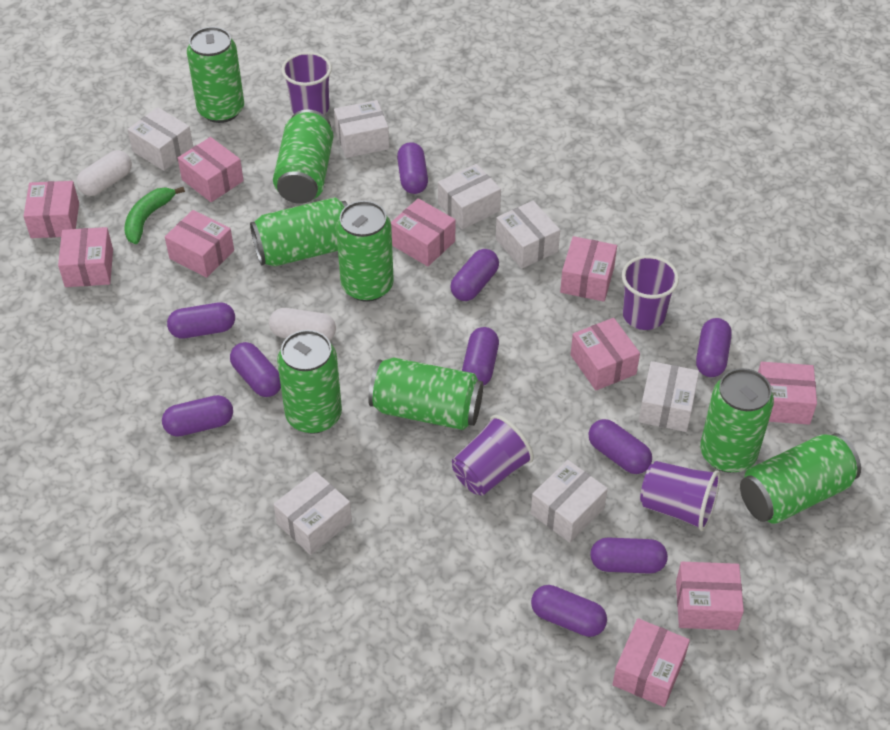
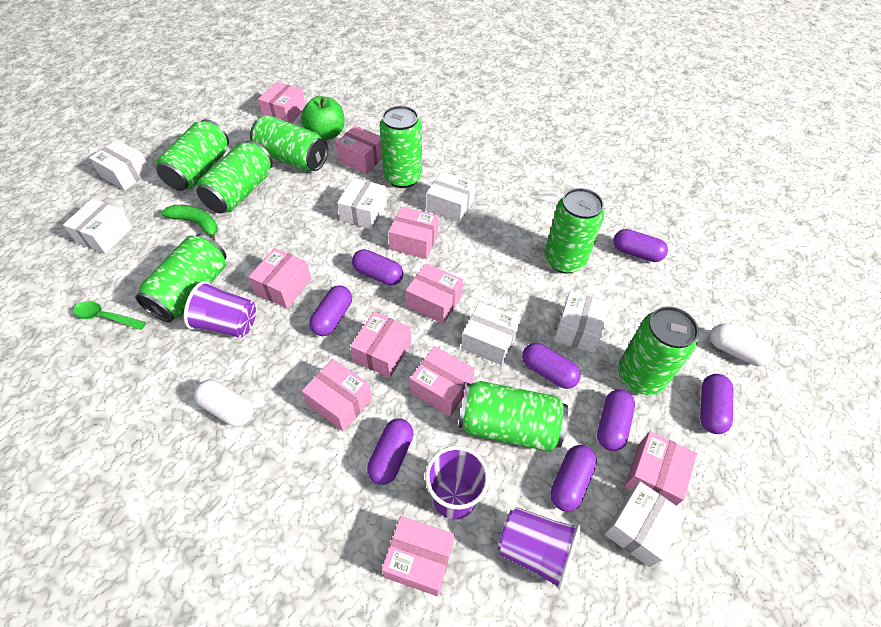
green apple: 0 -> 1
green spoon: 0 -> 1
purple capsule: 10 -> 8
purple cup: 4 -> 3

